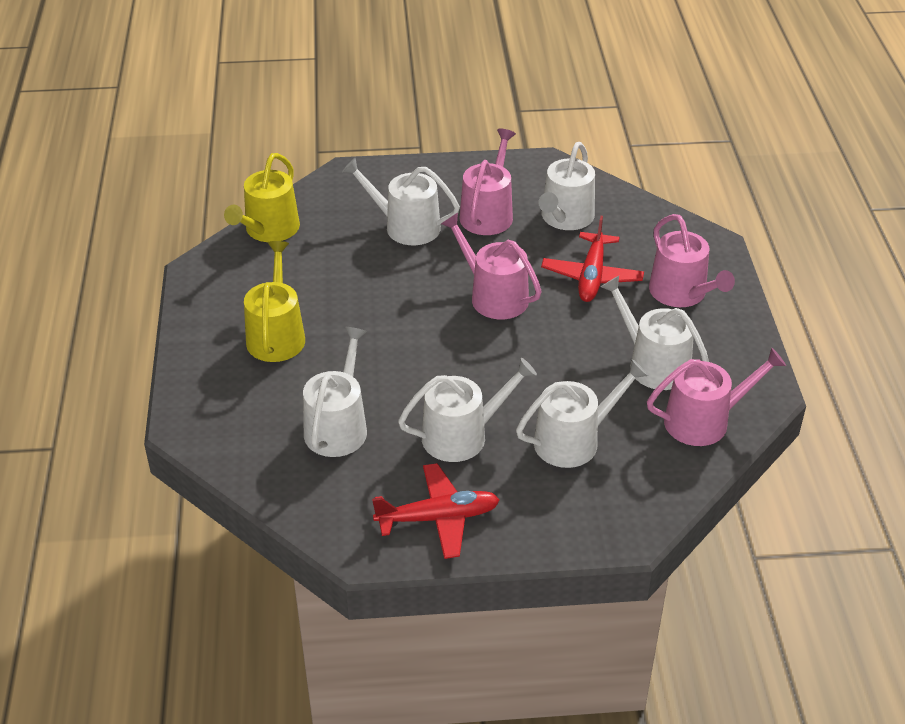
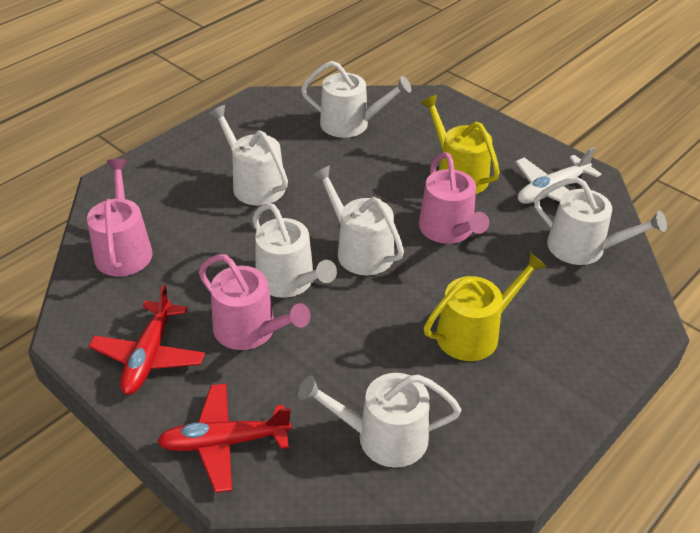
pink watering can: 4 -> 3
white plane: 0 -> 1

